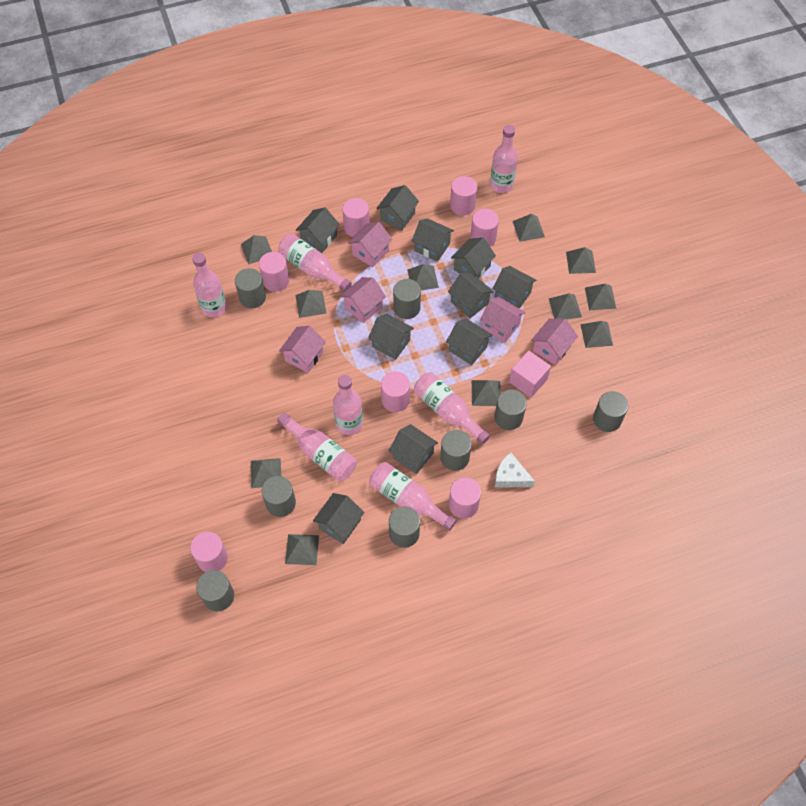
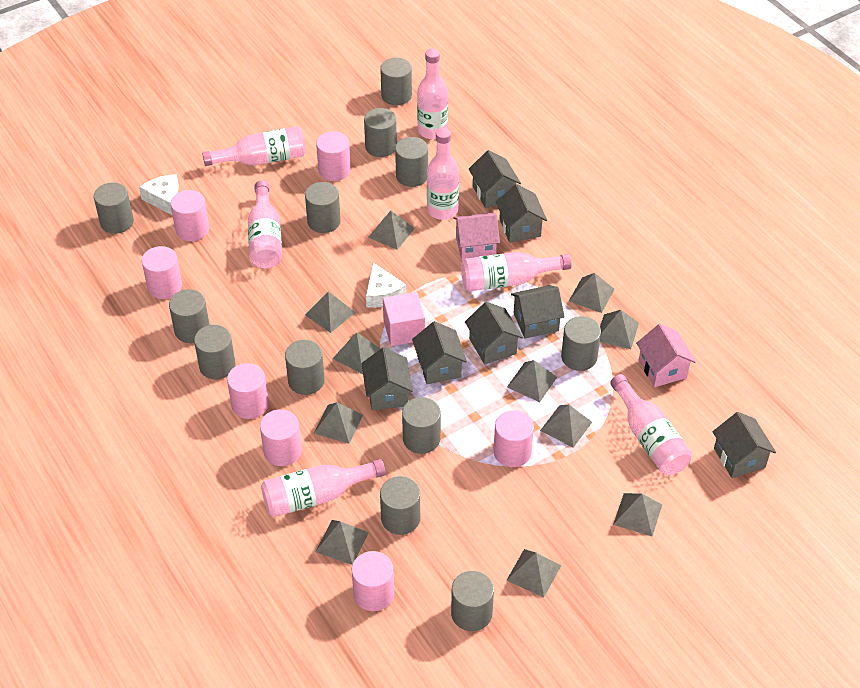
grey cylinder: 8 -> 12
grey house: 10 -> 7
pink house: 5 -> 2
white cheese: 1 -> 2

